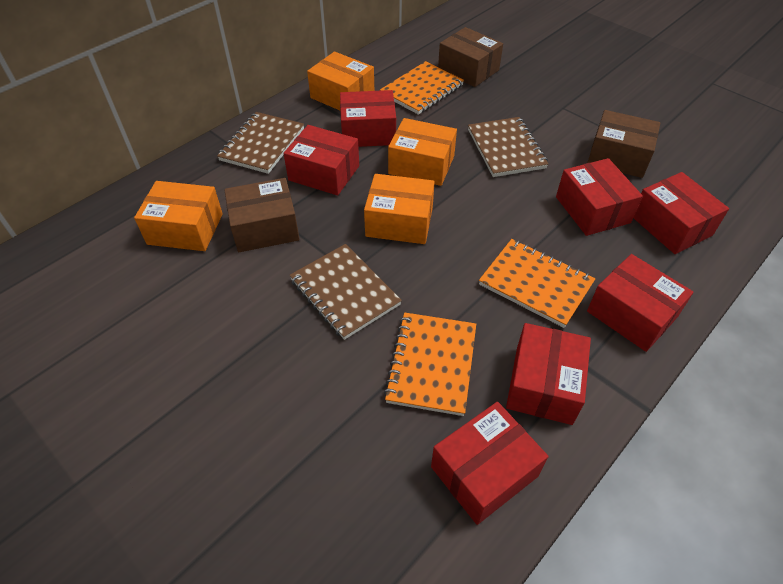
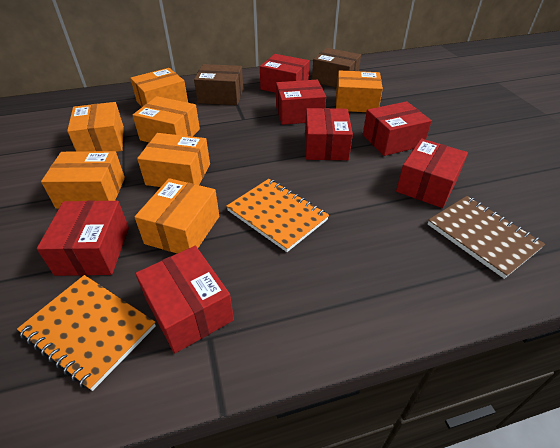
brown box: 3 -> 2
brown notebook: 3 -> 1
orange box: 4 -> 7
orange notebook: 3 -> 2

